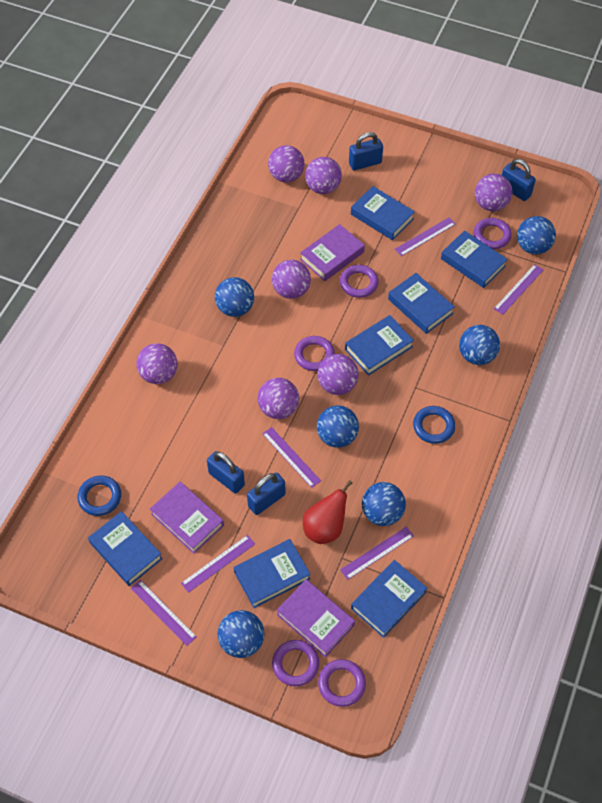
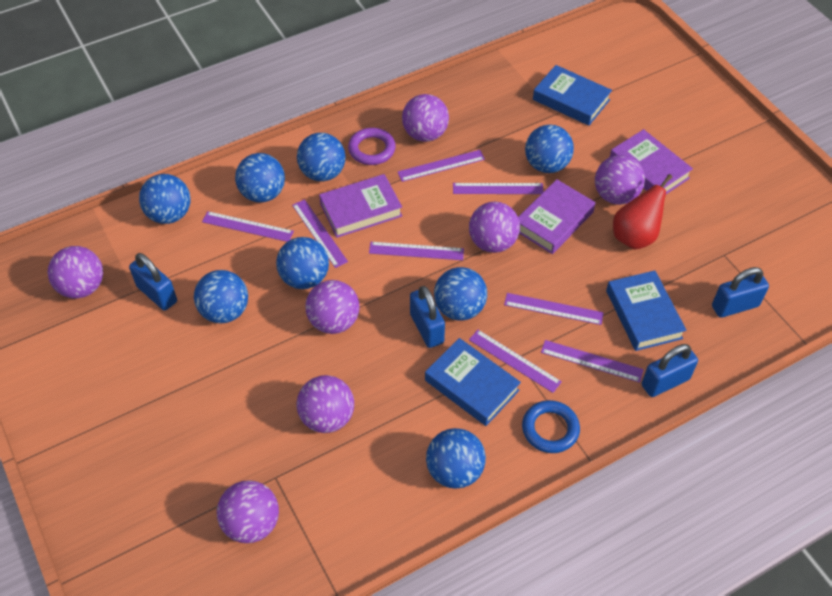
blue ball: 6 -> 8
blue book: 7 -> 3
blue ring: 2 -> 1
purple ring: 5 -> 1
purple ruler: 6 -> 8

